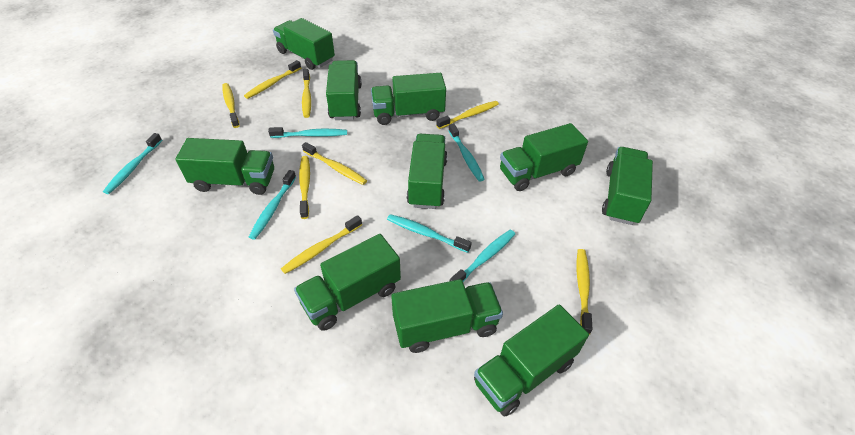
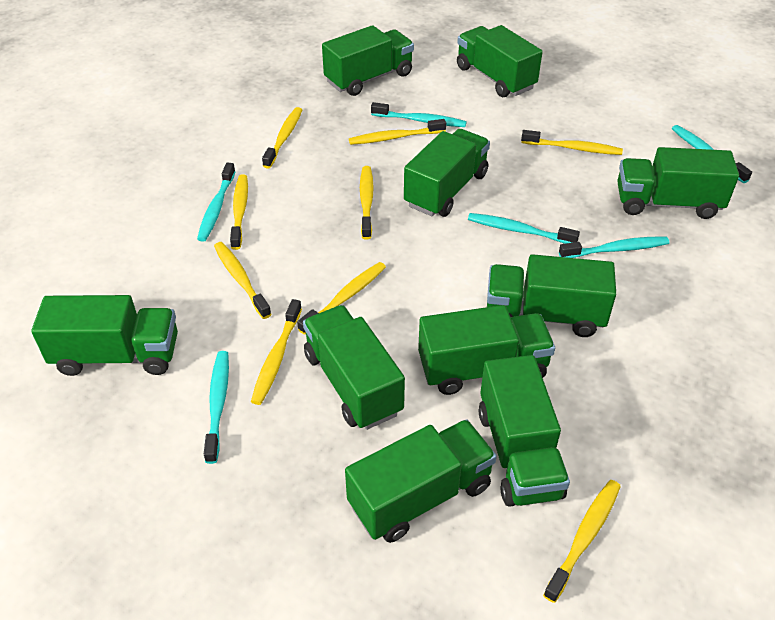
yellow toothbrush: 8 -> 9

